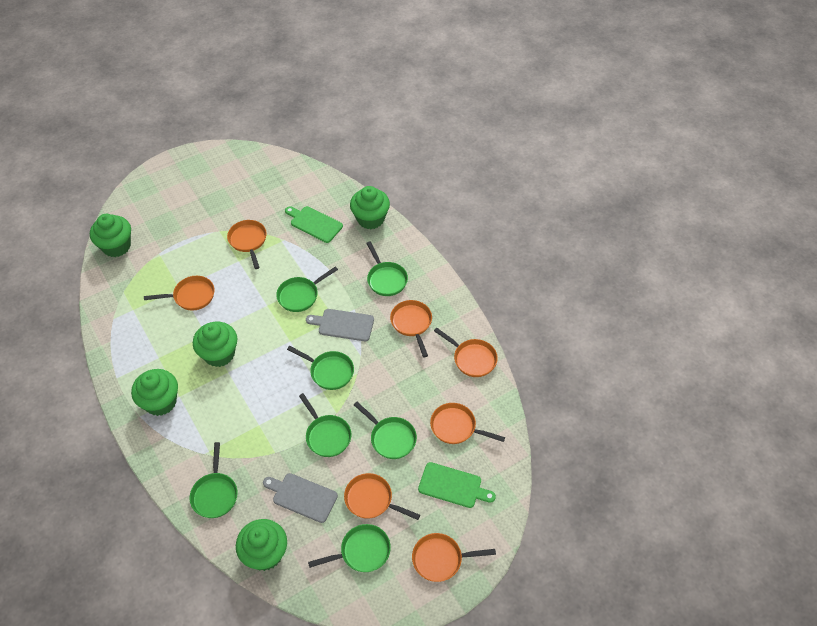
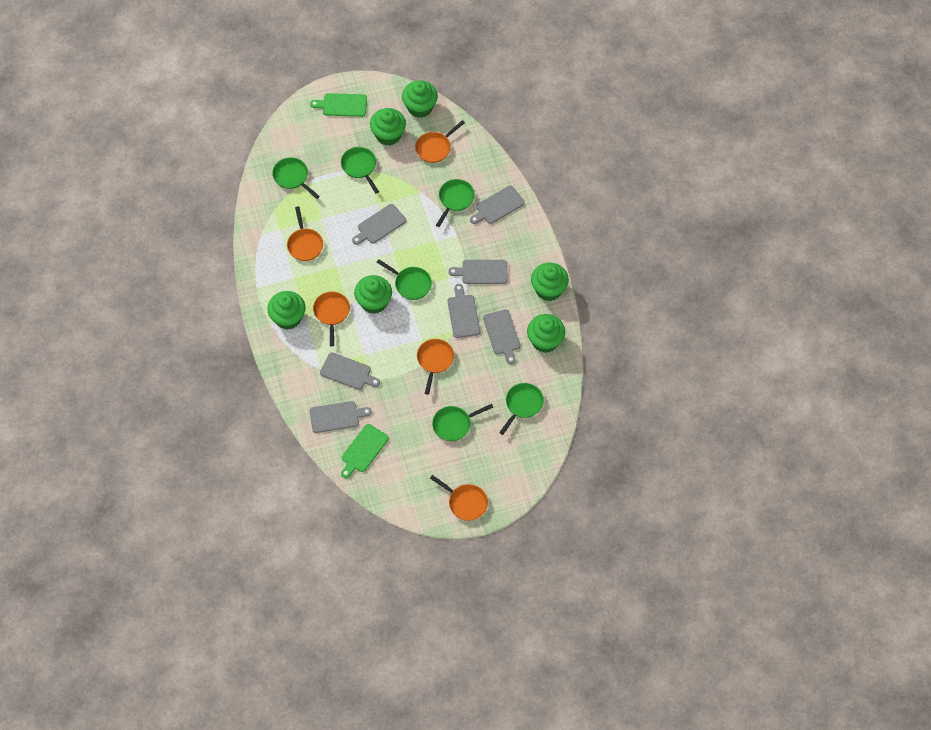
green cupcake: 5 -> 6
green pan: 7 -> 6
grey cutting board: 2 -> 7
orange pan: 7 -> 5

